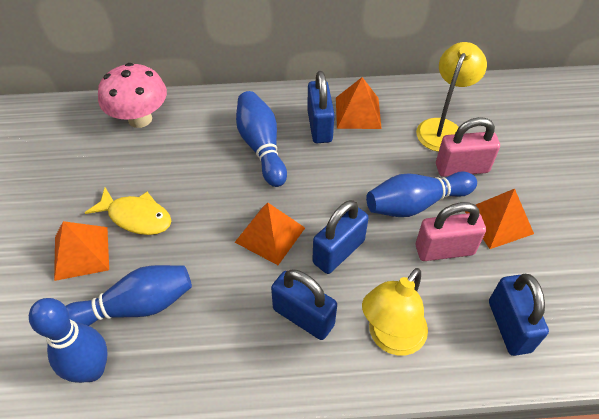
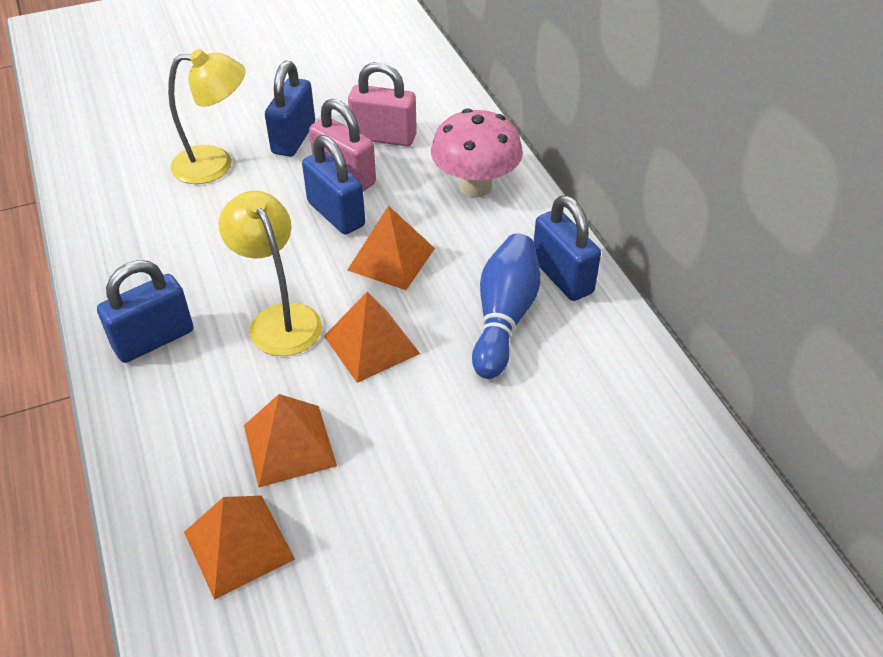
blue bowling pin: 4 -> 1
yellow fish: 1 -> 0

